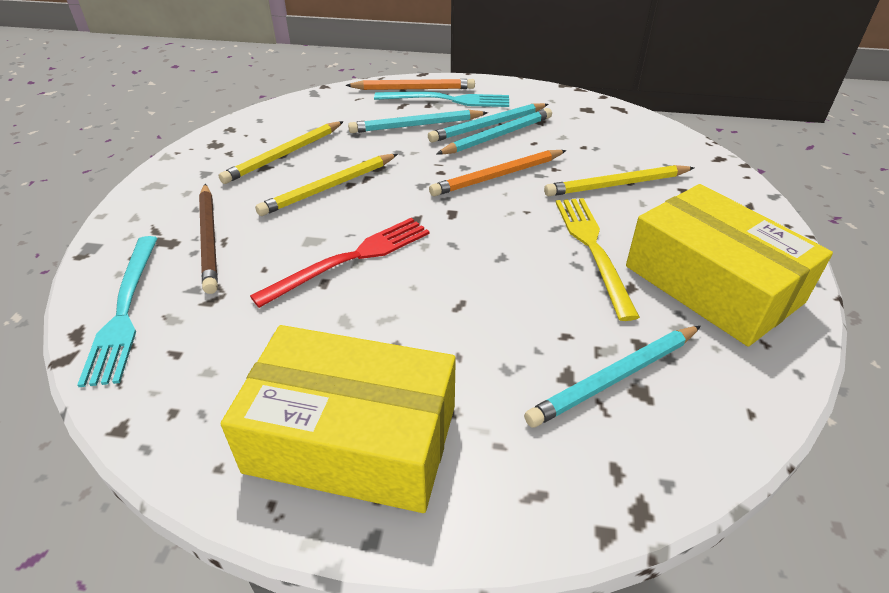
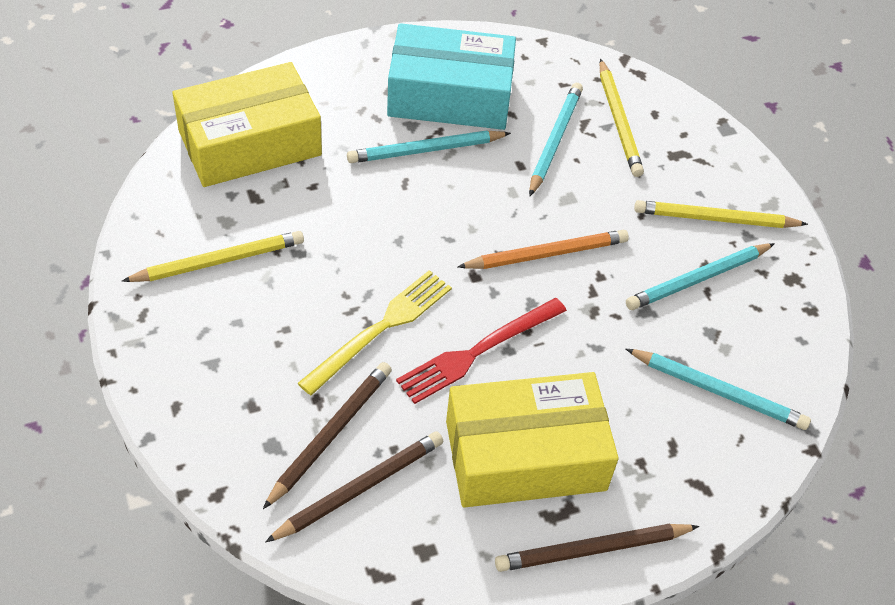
brown pencil: 1 -> 3
orange pencil: 2 -> 1
turquoise box: 0 -> 1
turquoise fork: 2 -> 0

